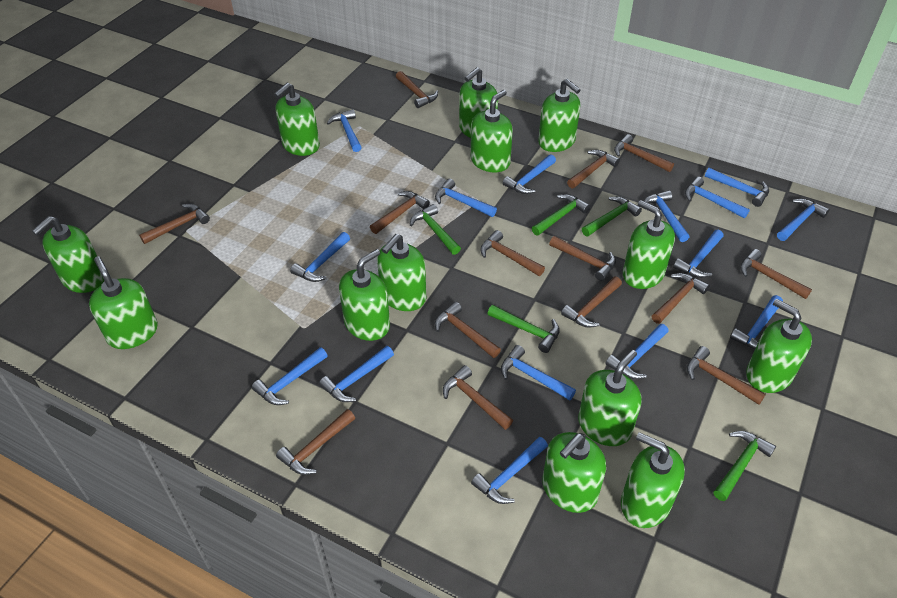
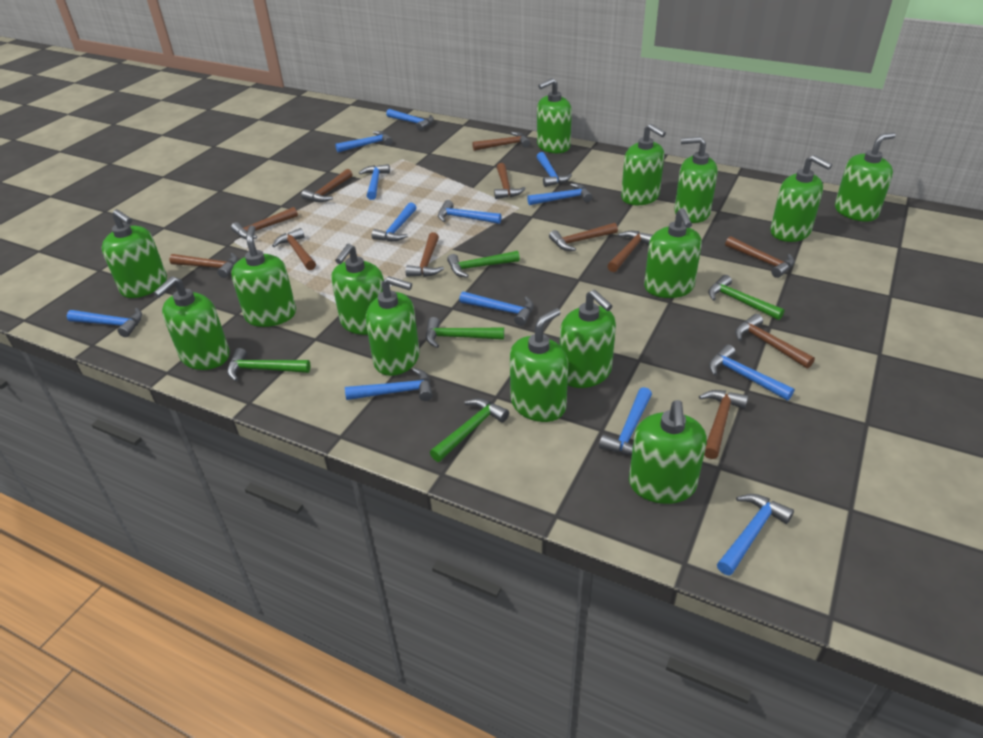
blue hammer: 15 -> 13
brown hammer: 14 -> 12
green soap dispenser: 13 -> 14

